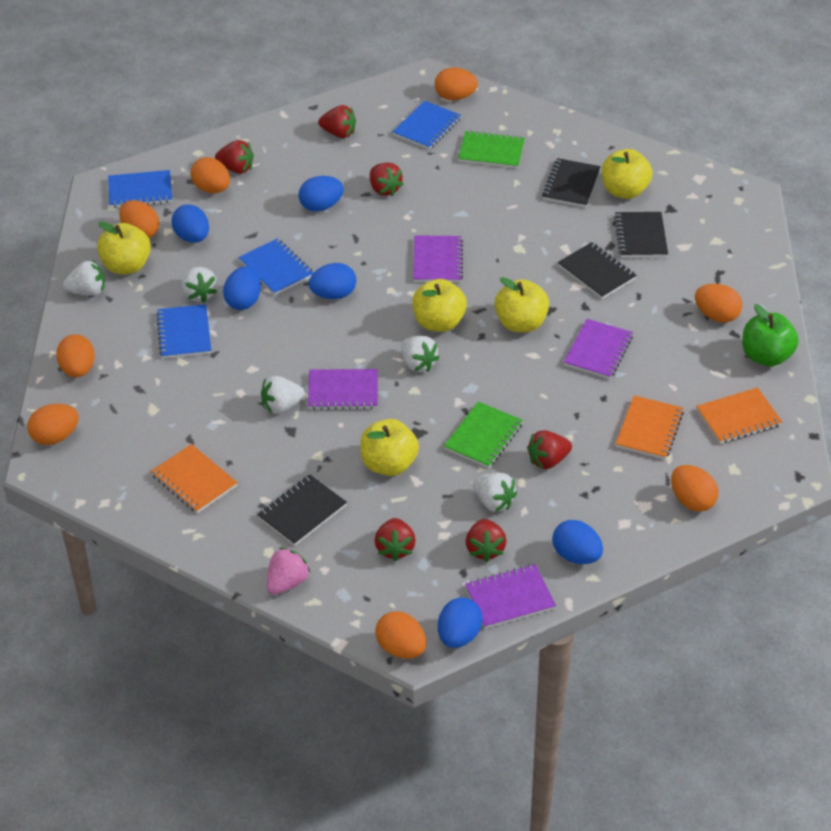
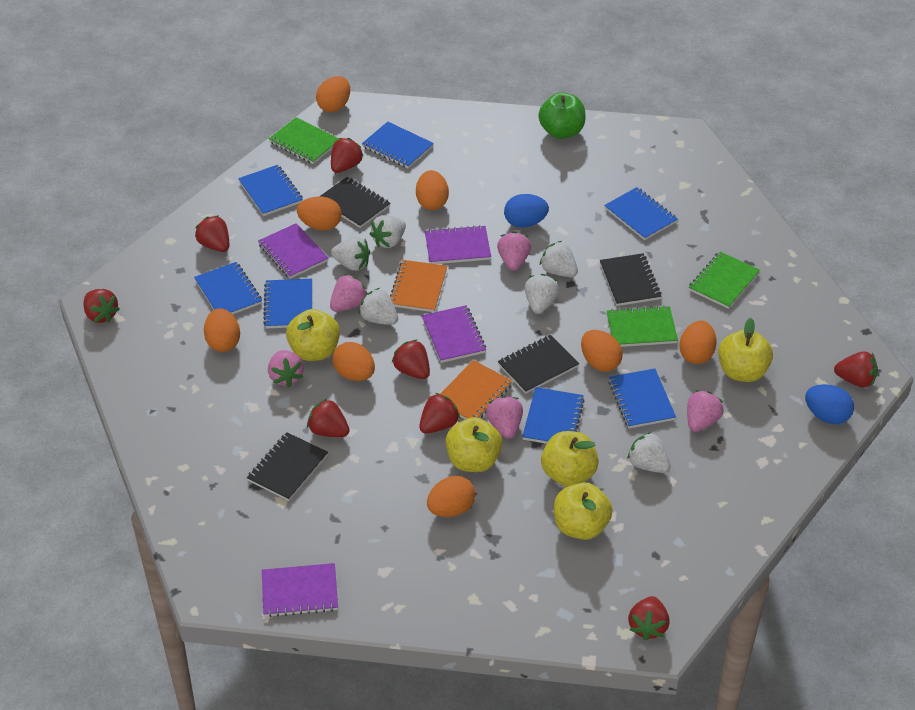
blue egg: 6 -> 2
blue notebook: 4 -> 7
green notebook: 2 -> 3
orange notebook: 3 -> 2
pink strawberry: 1 -> 5
red strawberry: 6 -> 8
white strawberry: 5 -> 6

